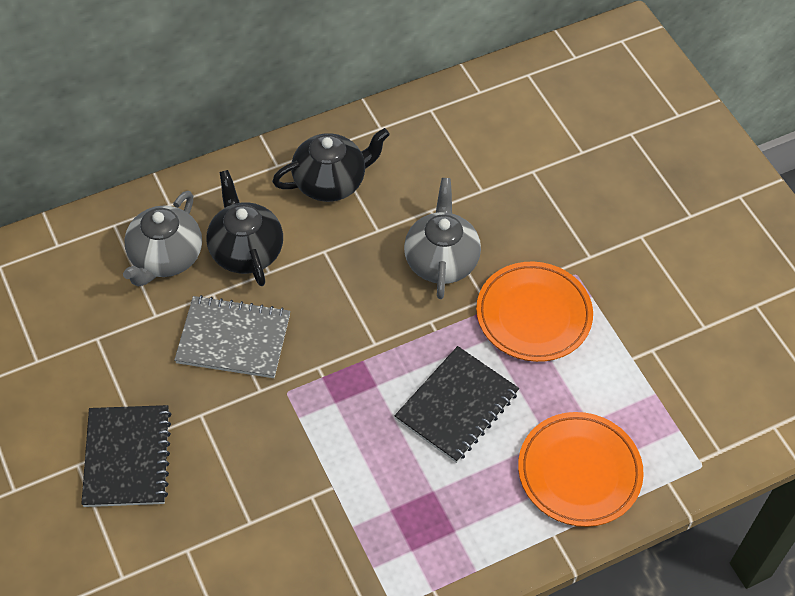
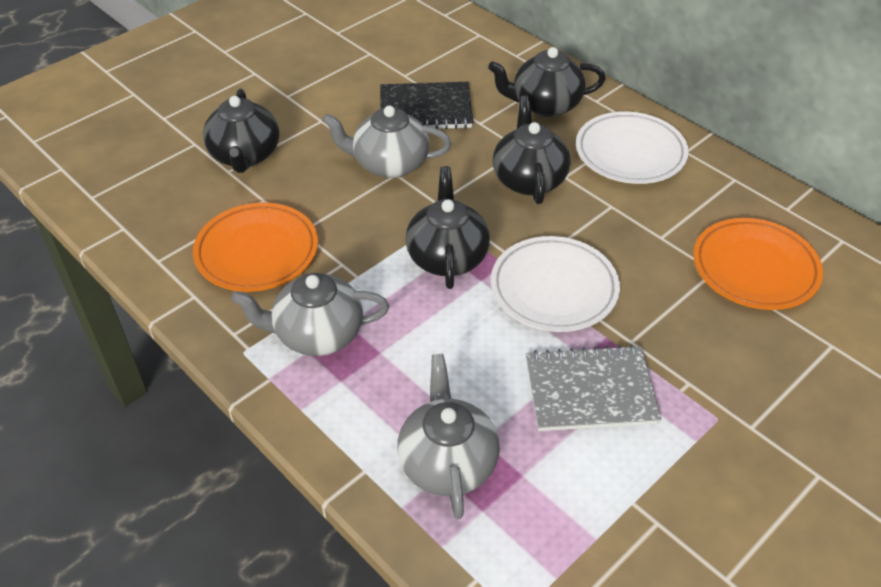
black notebook: 2 -> 1
black teapot: 2 -> 4
grey teapot: 2 -> 3
white plate: 0 -> 2

